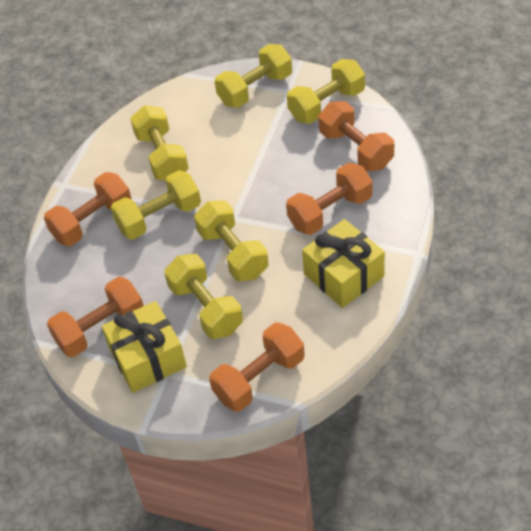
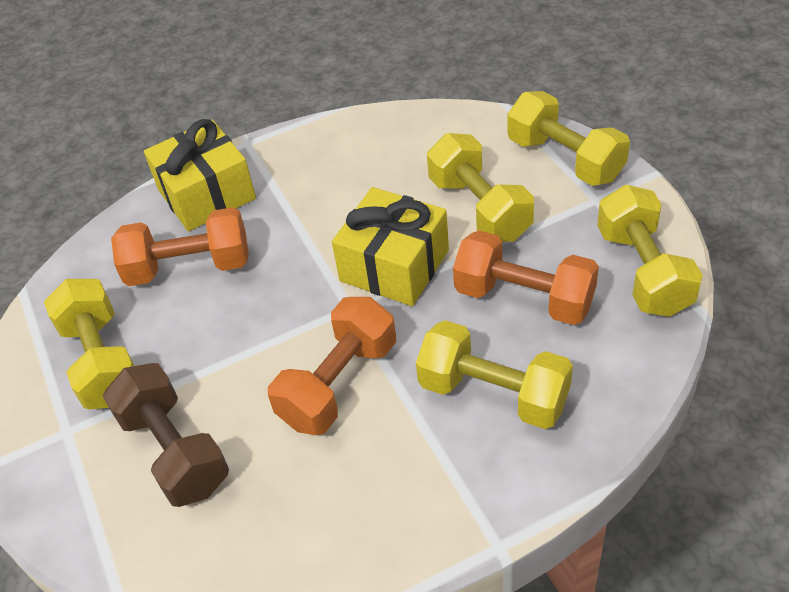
brown dumbbell: 0 -> 1
orange dumbbell: 5 -> 3
yellow dumbbell: 6 -> 5

